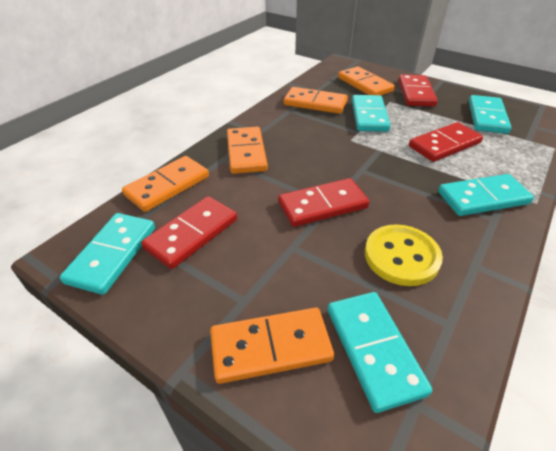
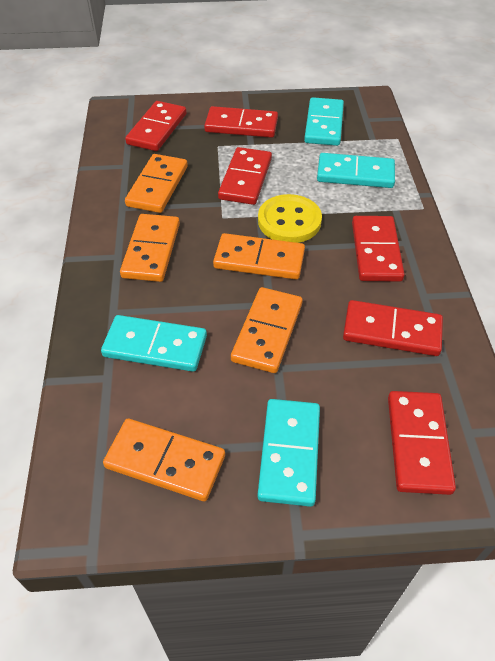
red domino: 4 -> 6
turquoise domino: 5 -> 4

